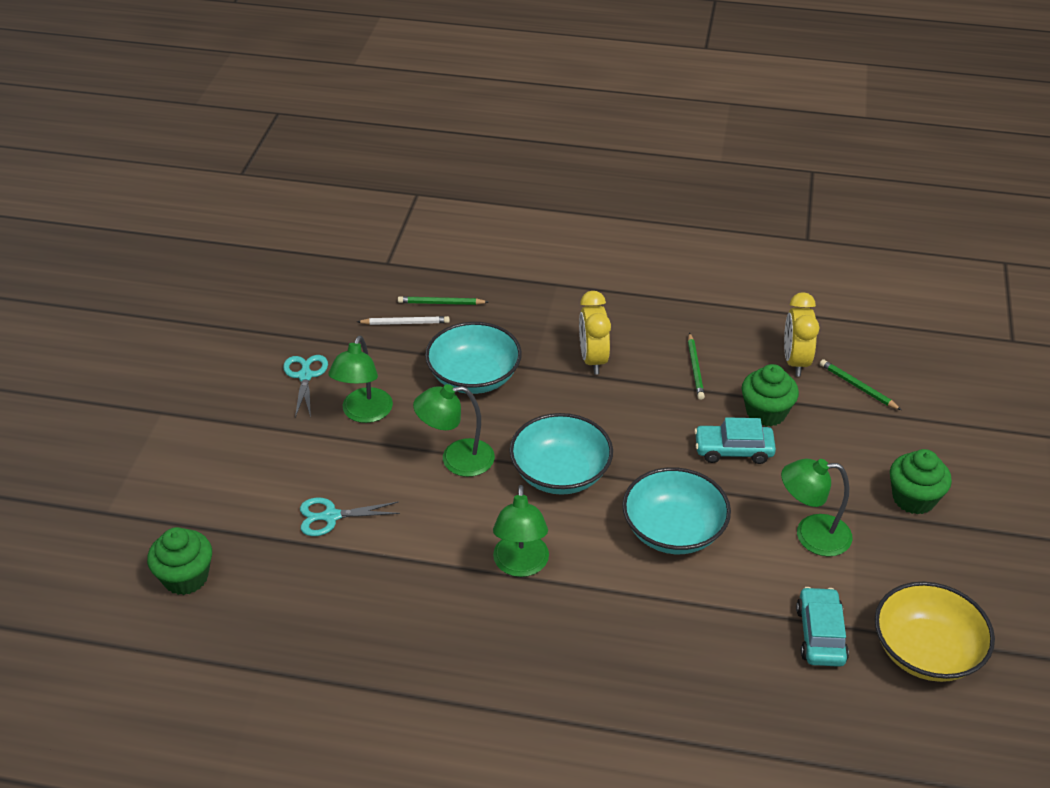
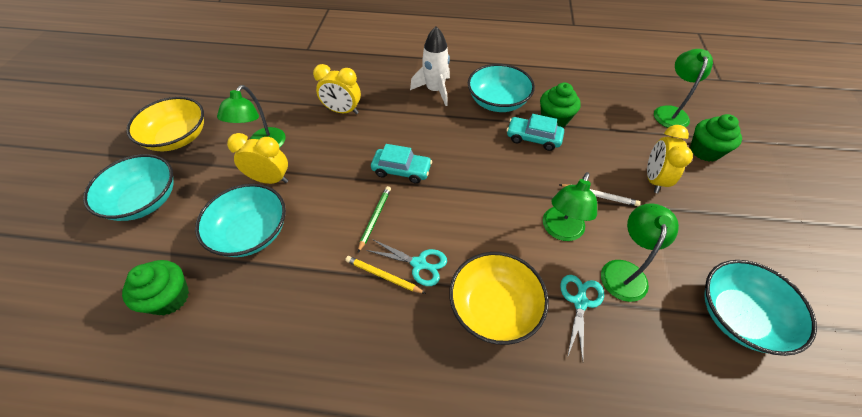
green pencil: 3 -> 1
turquoise bowl: 3 -> 4
white rocket: 0 -> 1
yellow bowl: 1 -> 2
yellow clock: 2 -> 3
yellow pencil: 0 -> 1

